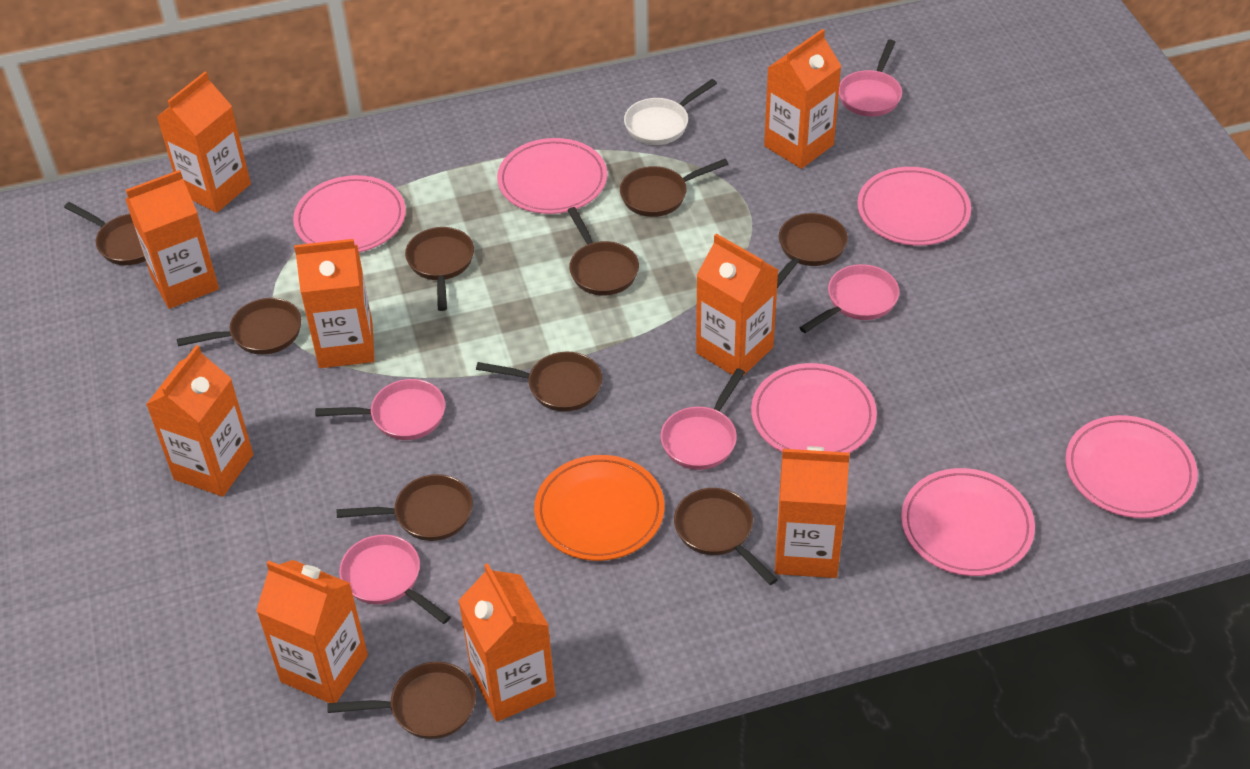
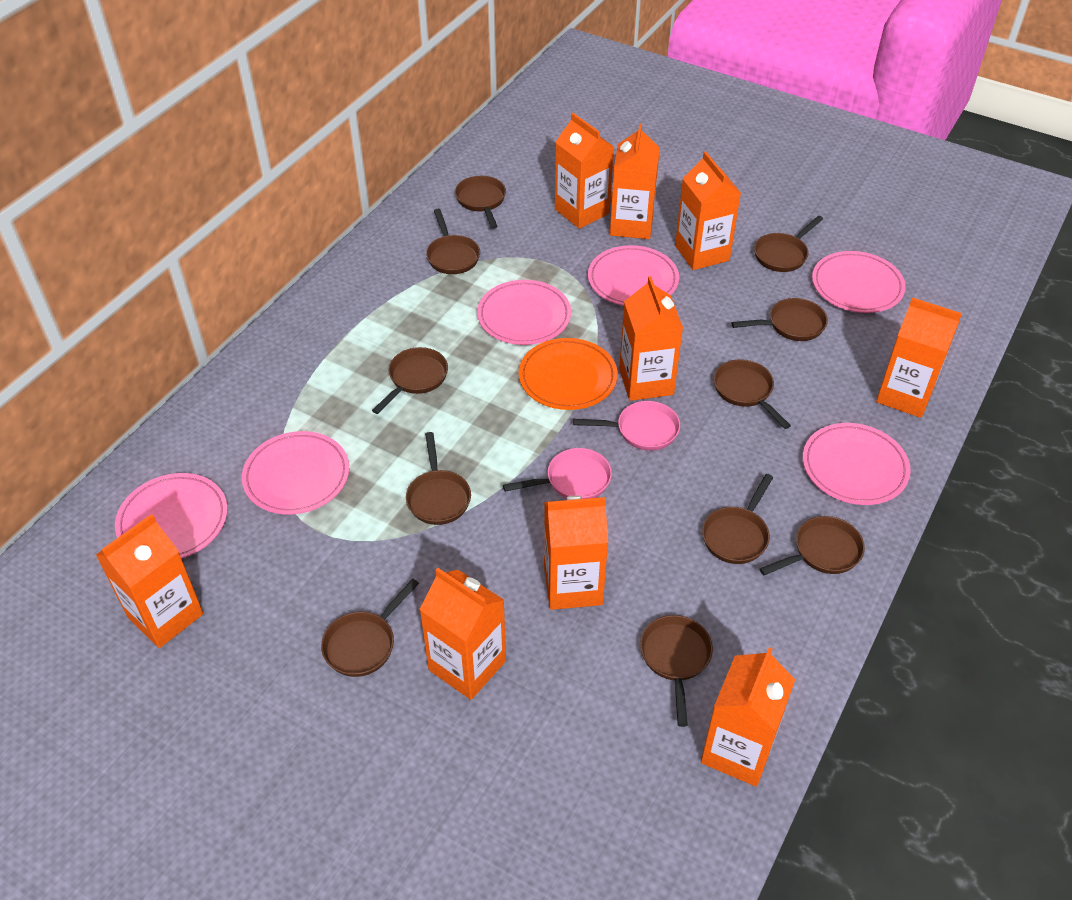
brown pan: 10 -> 11
pink pan: 5 -> 2
white pan: 1 -> 0

